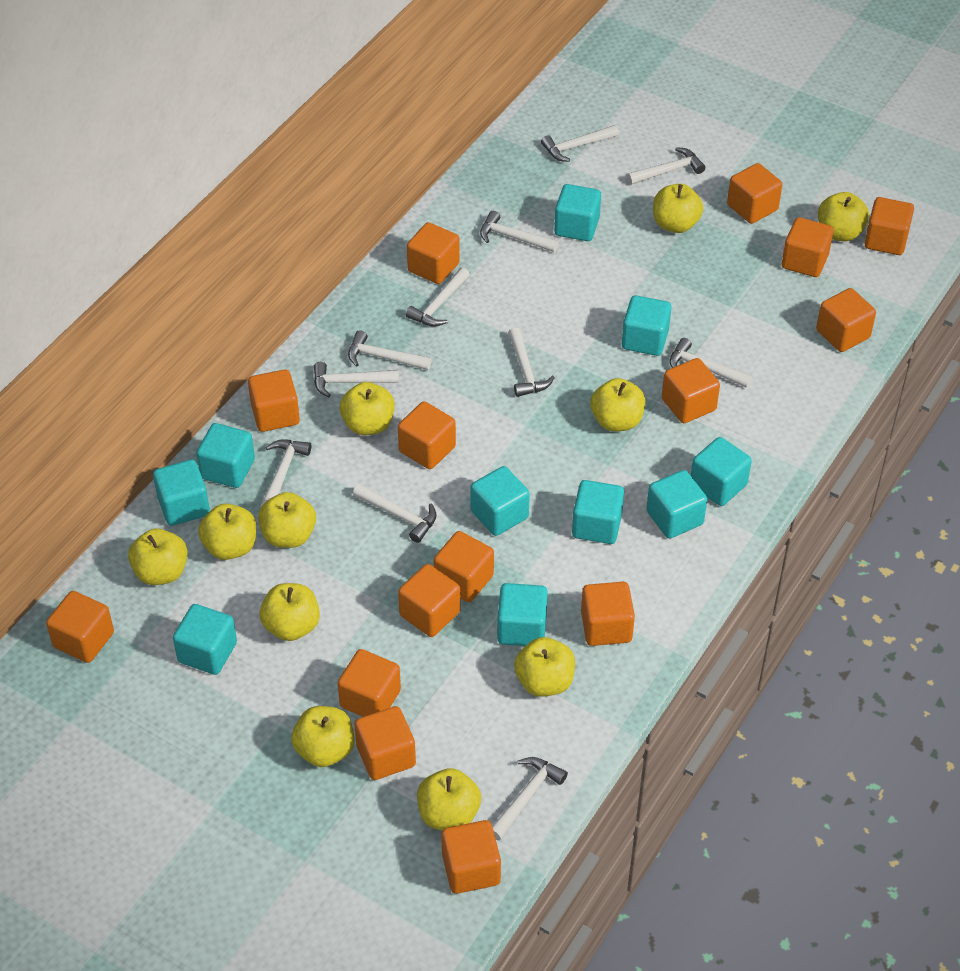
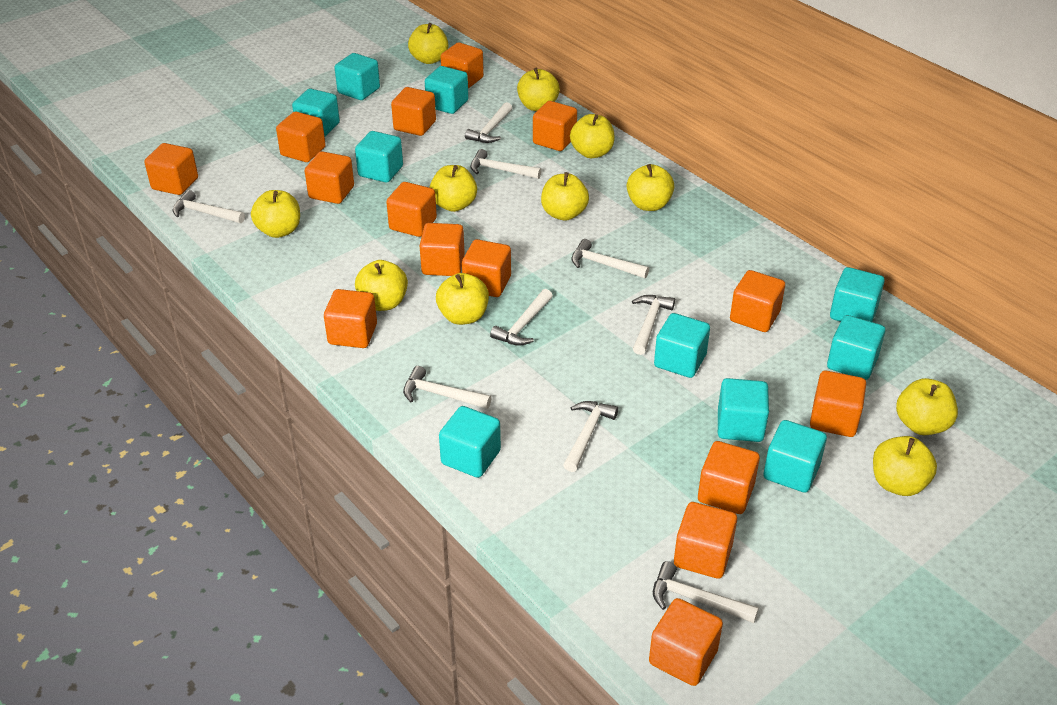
white hammer: 11 -> 9

